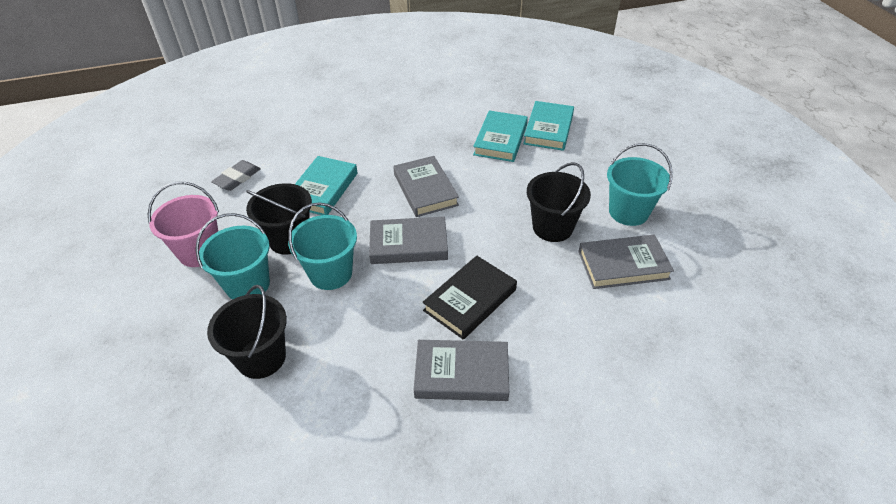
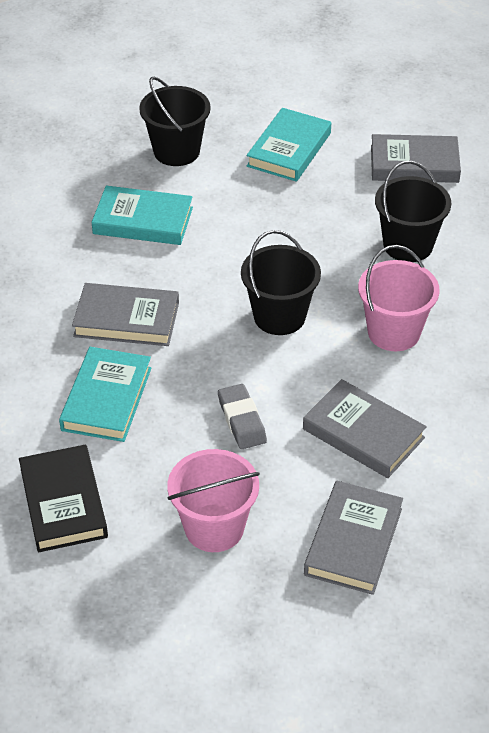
pink bucket: 1 -> 2
turquoise bucket: 3 -> 0

